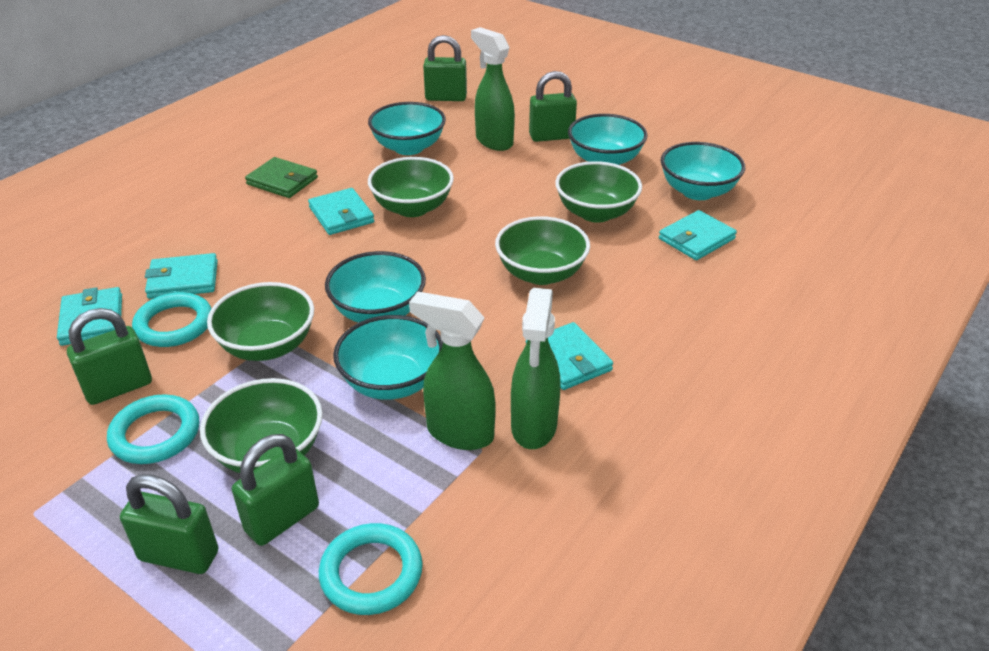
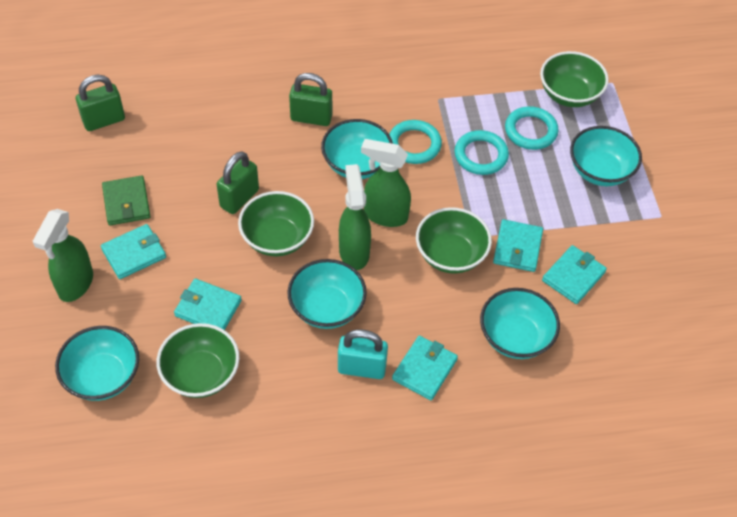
green bowl: 5 -> 4
green padlock: 5 -> 3
turquoise padlock: 0 -> 1

